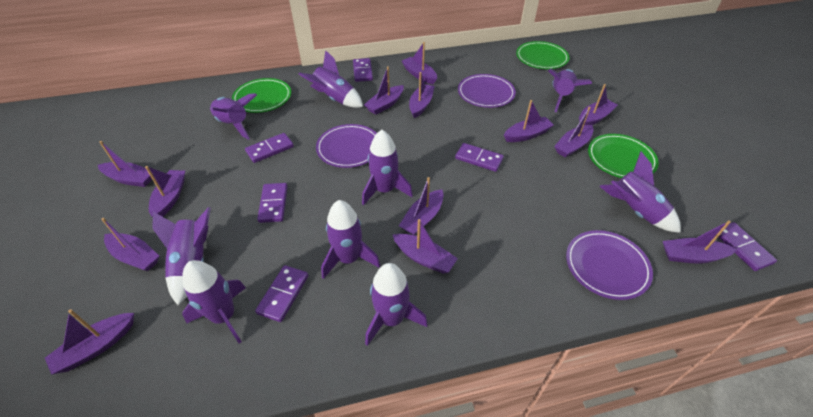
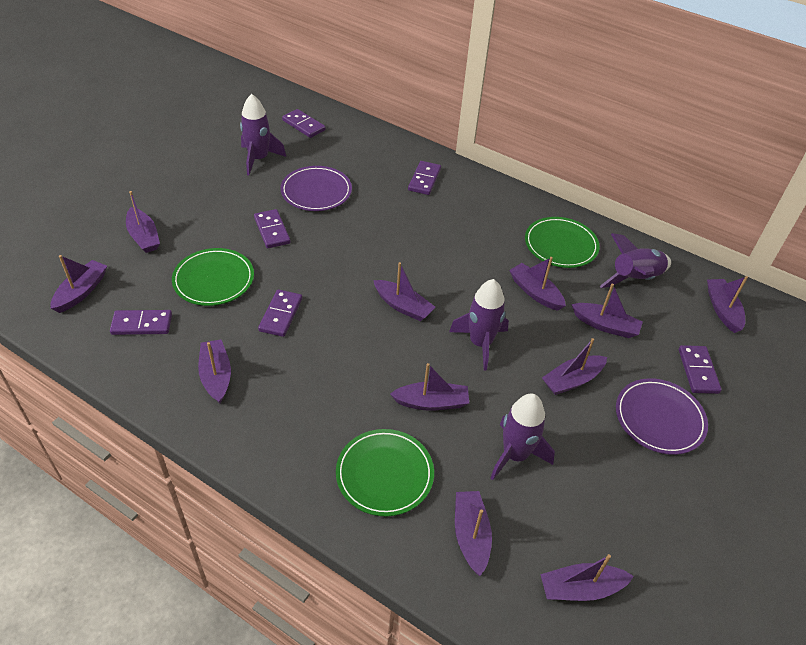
purple boat: 13 -> 11
purple plate: 3 -> 2
purple rocket: 9 -> 4

